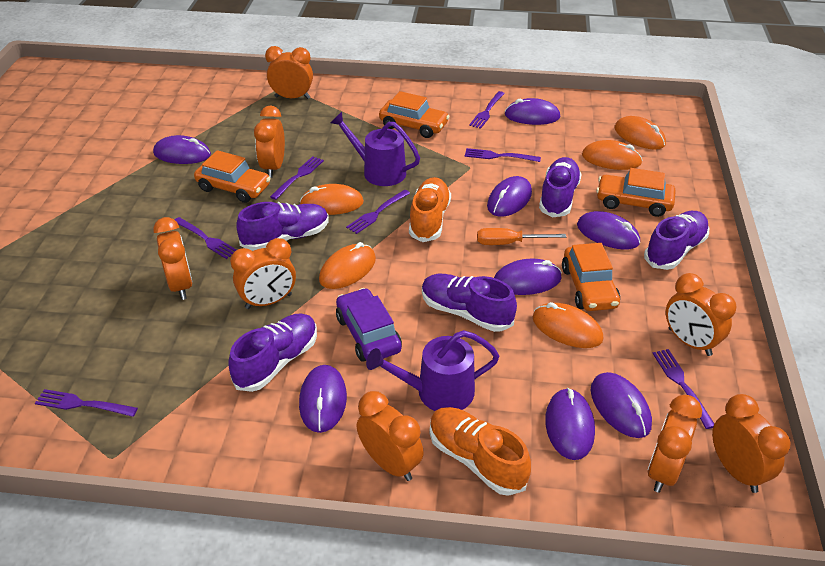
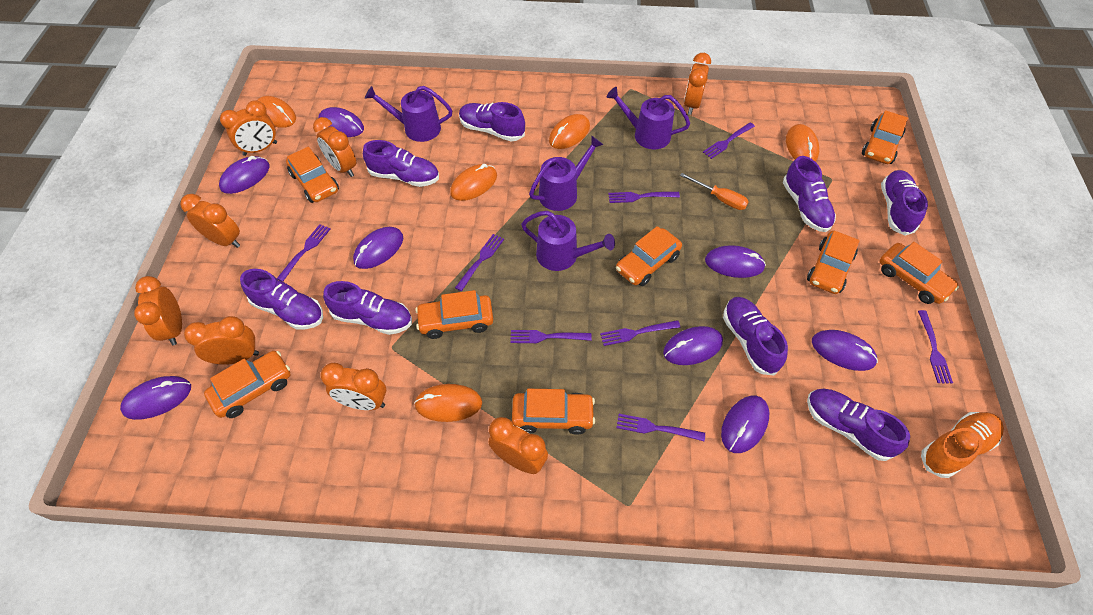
orange car: 4 -> 8
orange shoe: 2 -> 1
purple car: 1 -> 0
purple fork: 7 -> 8
purple shoe: 5 -> 8
purple watering can: 2 -> 4

